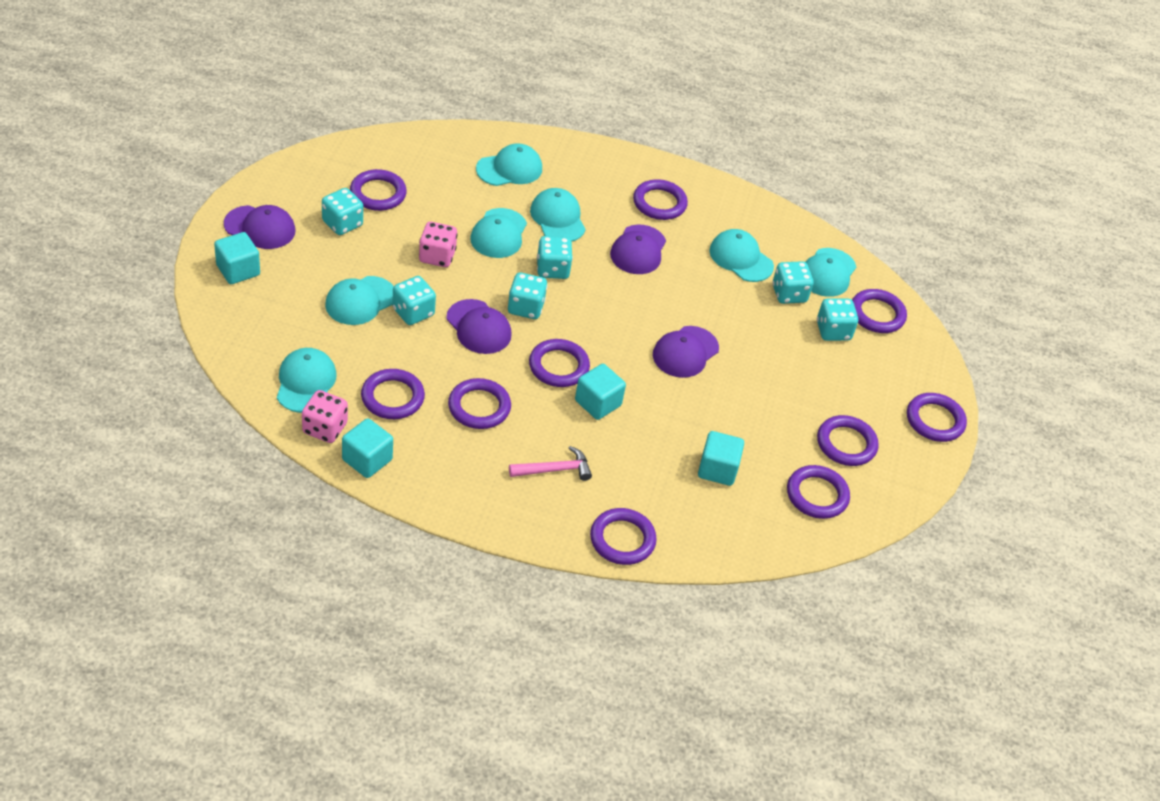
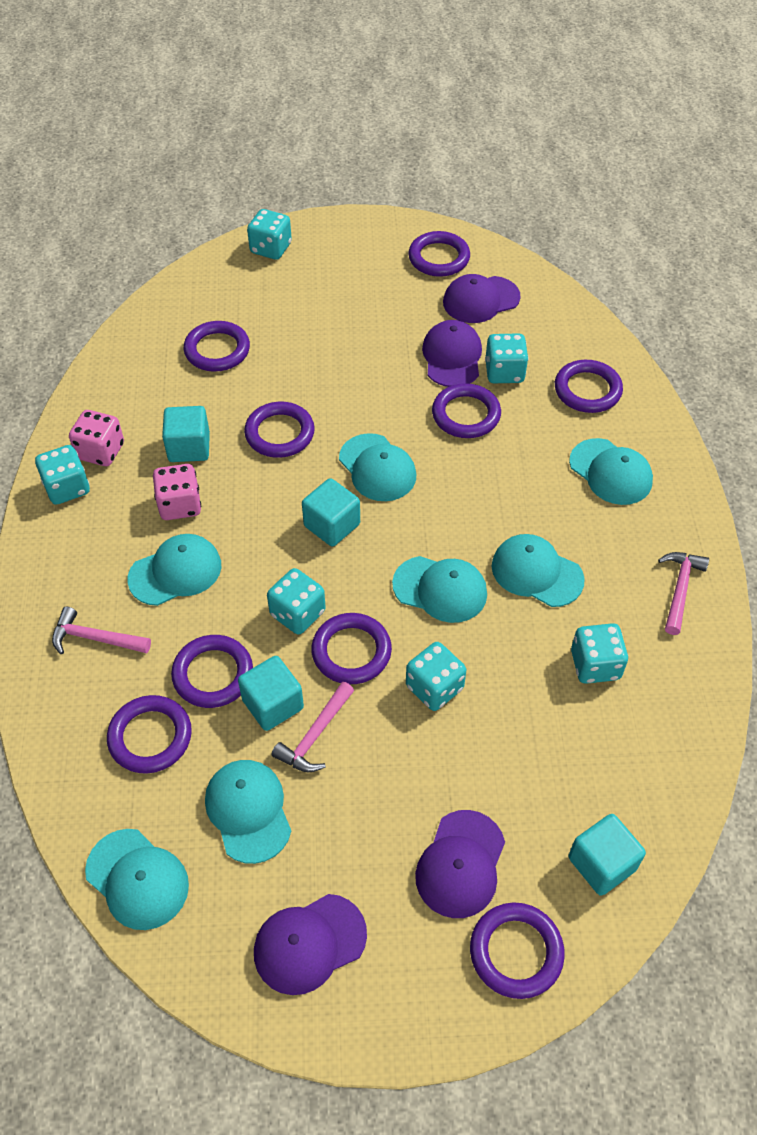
pink hammer: 1 -> 3
purple ring: 10 -> 9

